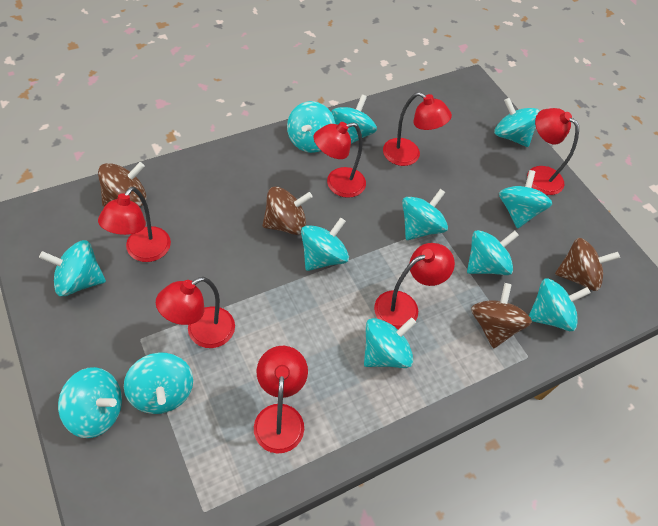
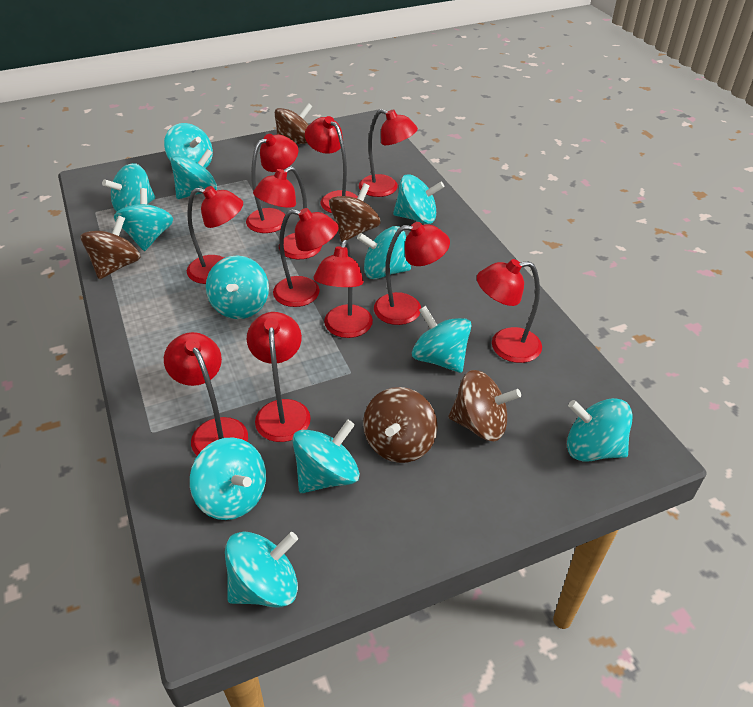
brown spinning top: 4 -> 5
red lamp: 7 -> 11

